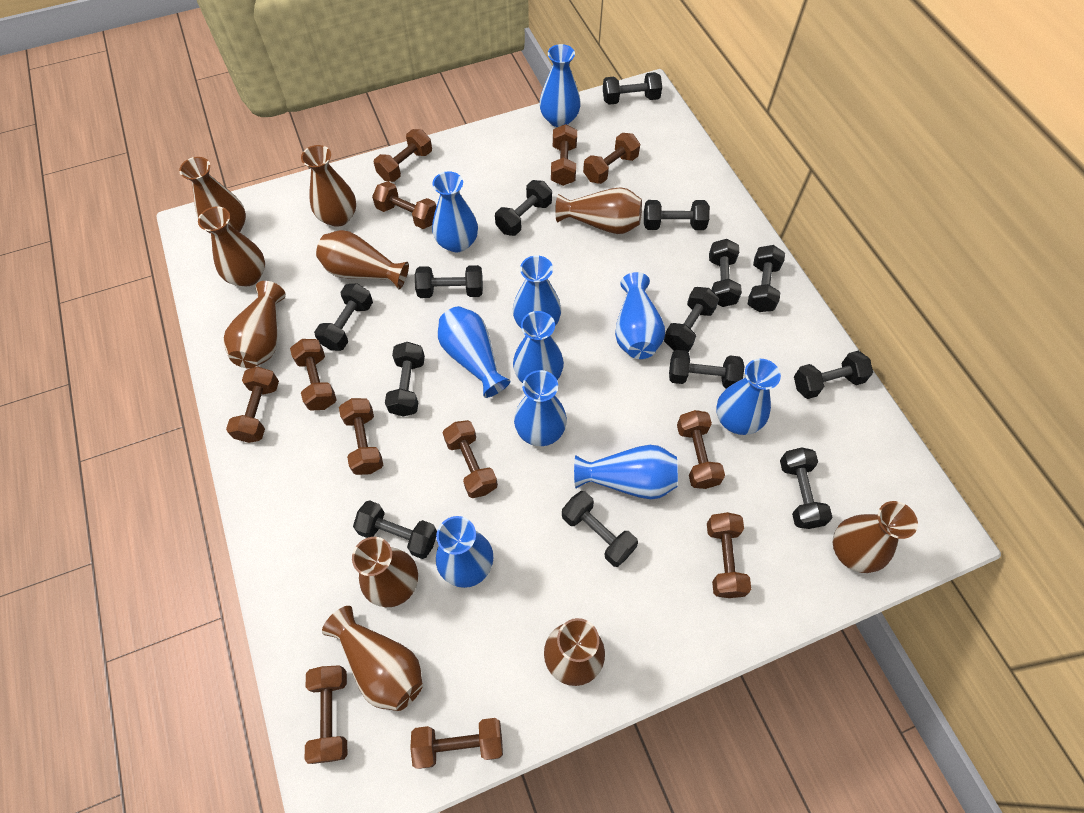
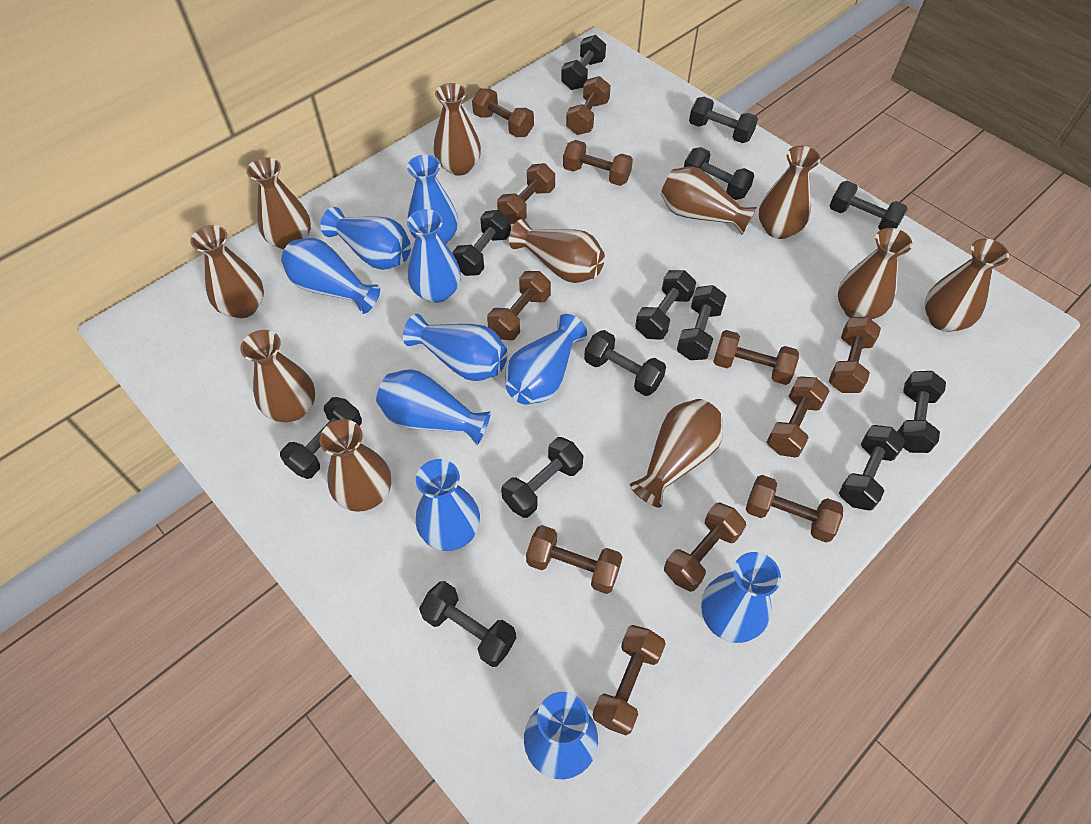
black dumbbell: 14 -> 13
brown vase: 10 -> 11

